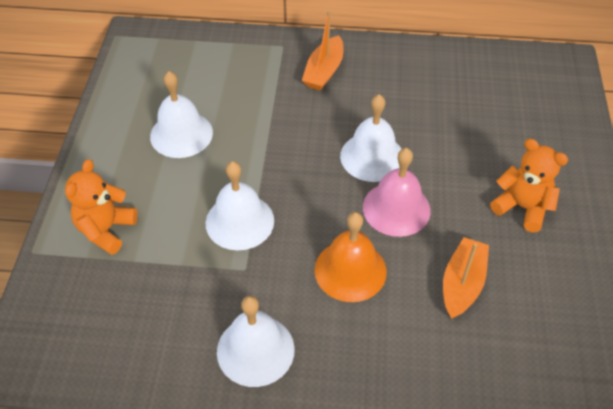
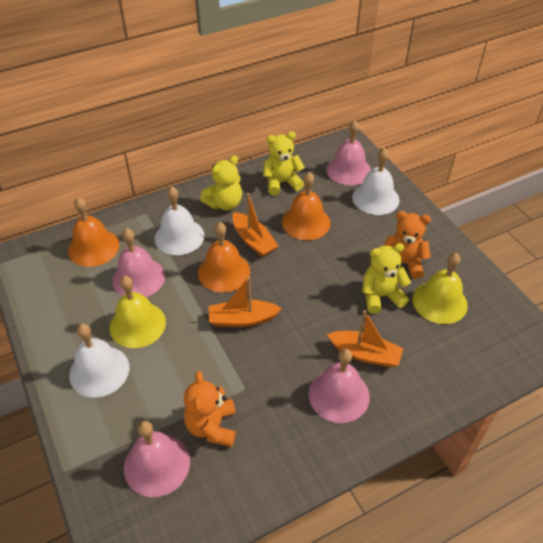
orange bell: 1 -> 3
orange boat: 2 -> 3
pink bell: 1 -> 4
white bell: 4 -> 3
yellow bell: 0 -> 2
yellow teddy bear: 0 -> 3

